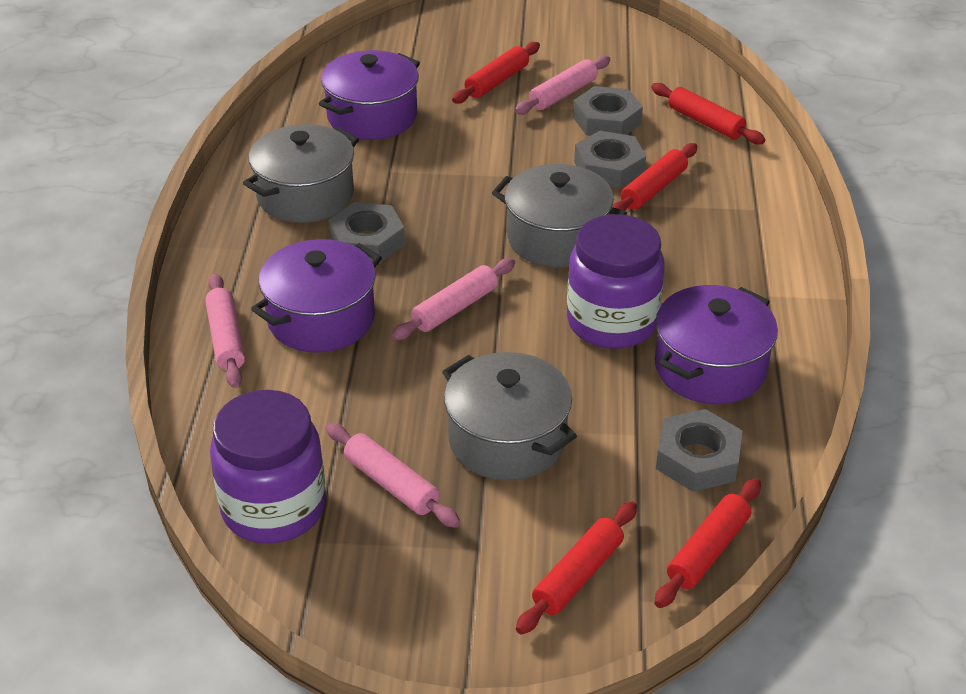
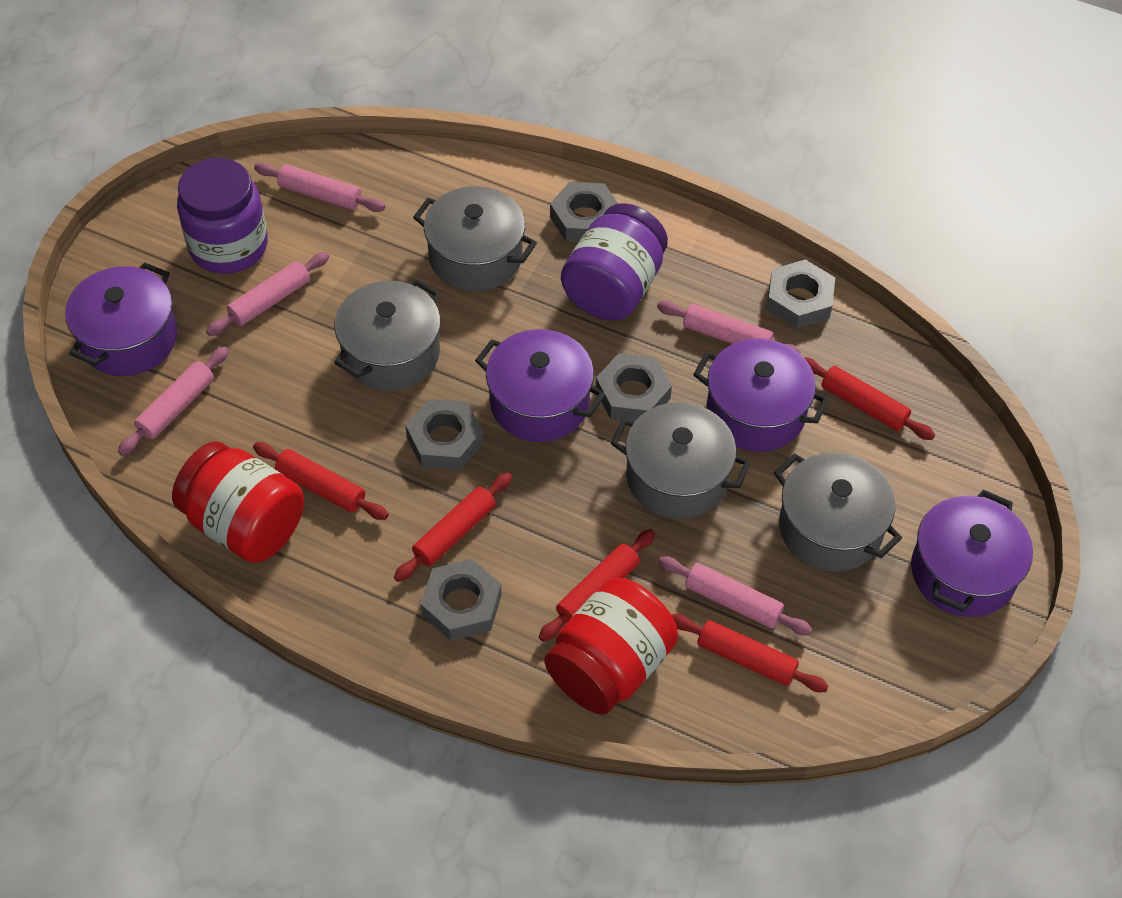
grey nut: 4 -> 5
grey pot: 3 -> 4
pink rolling pin: 4 -> 5
purple pot: 3 -> 4
red jar: 0 -> 2

